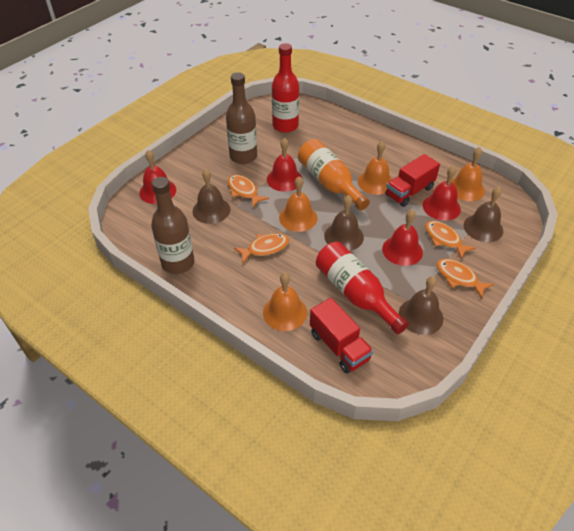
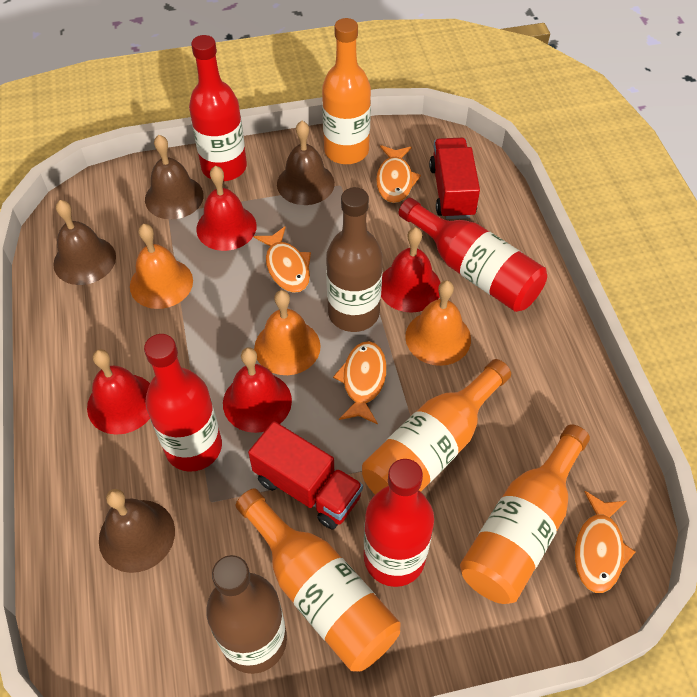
orange bell: 4 -> 3
orange bottle: 1 -> 4
red bottle: 2 -> 4

